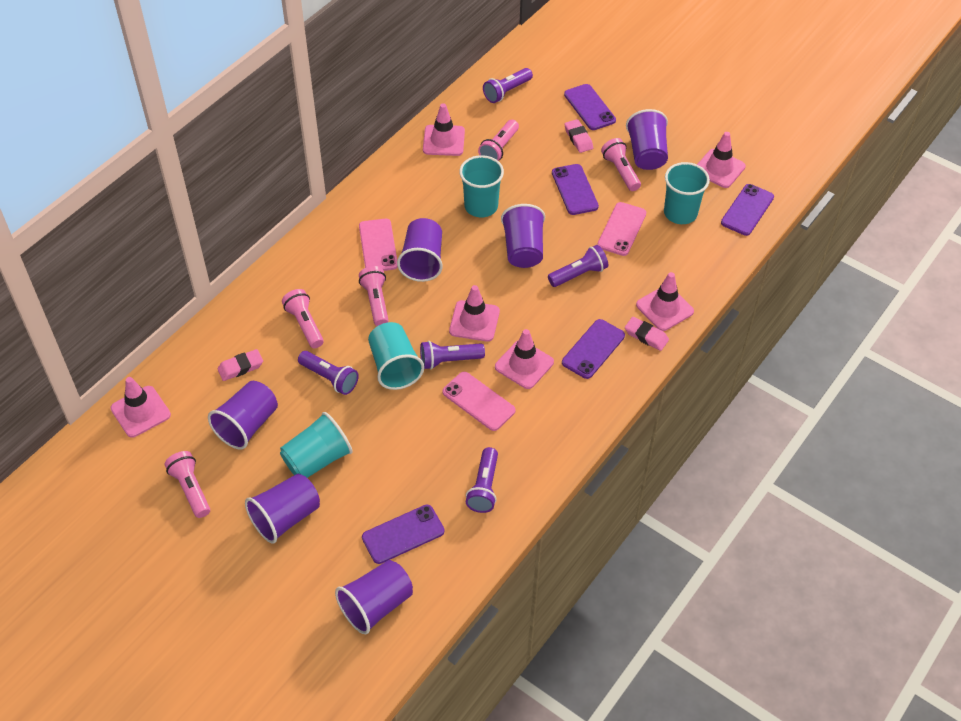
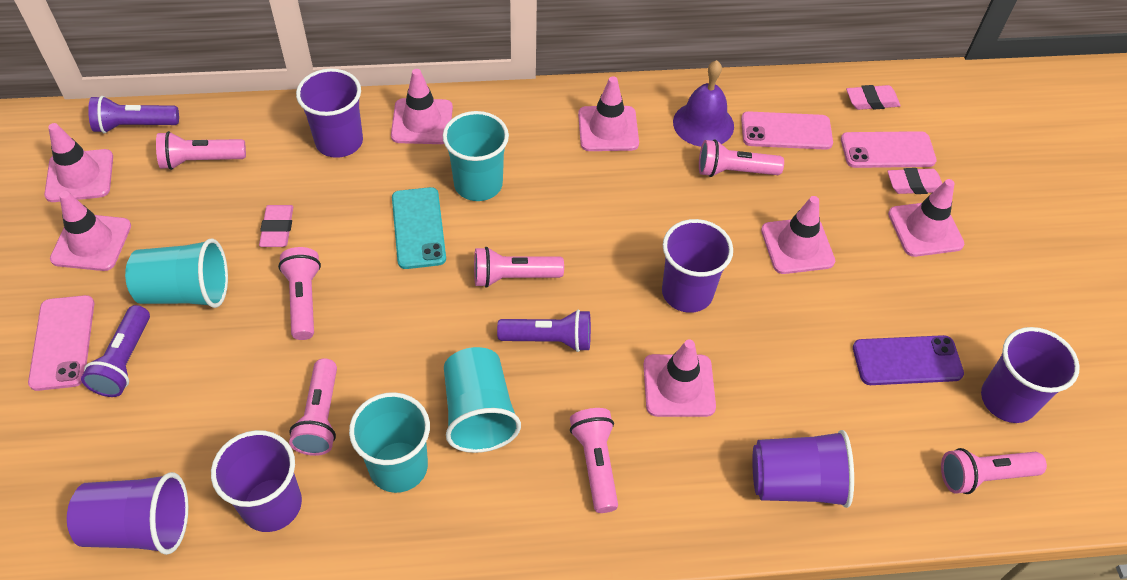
pink flashlight: 5 -> 7
pink traffic cone: 6 -> 7
purple bell: 0 -> 1
purple flashlight: 5 -> 3
purple phone: 5 -> 1
turquoise phone: 0 -> 1

